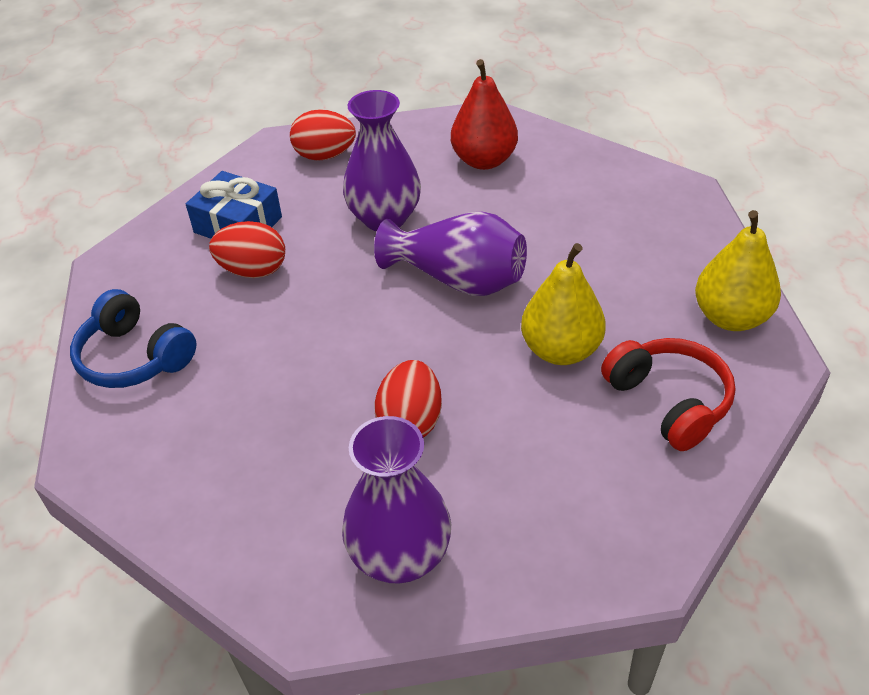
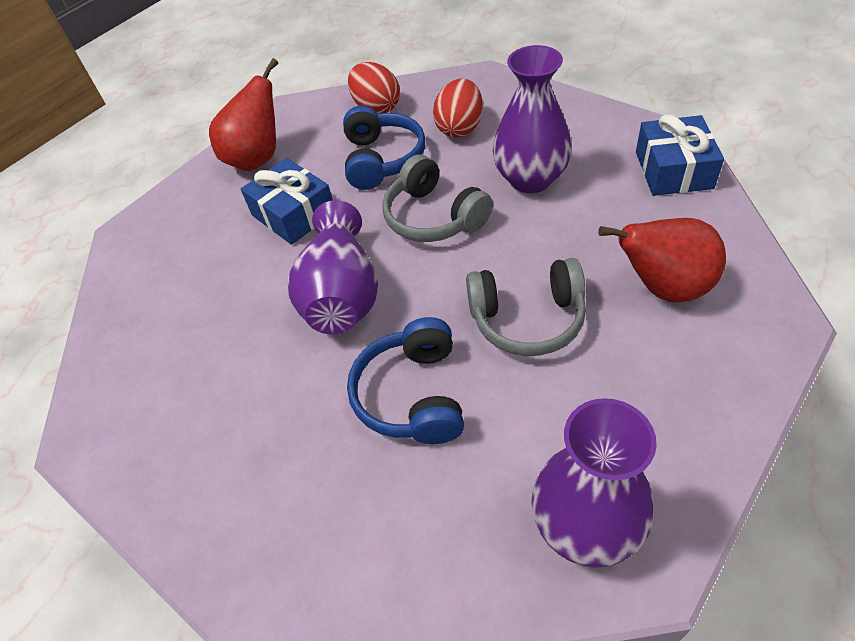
blue gift: 1 -> 2
blue headphones: 1 -> 2
grey headphones: 0 -> 2
red egg: 3 -> 2
red headphones: 1 -> 0
red pear: 1 -> 2
yellow pear: 2 -> 0

